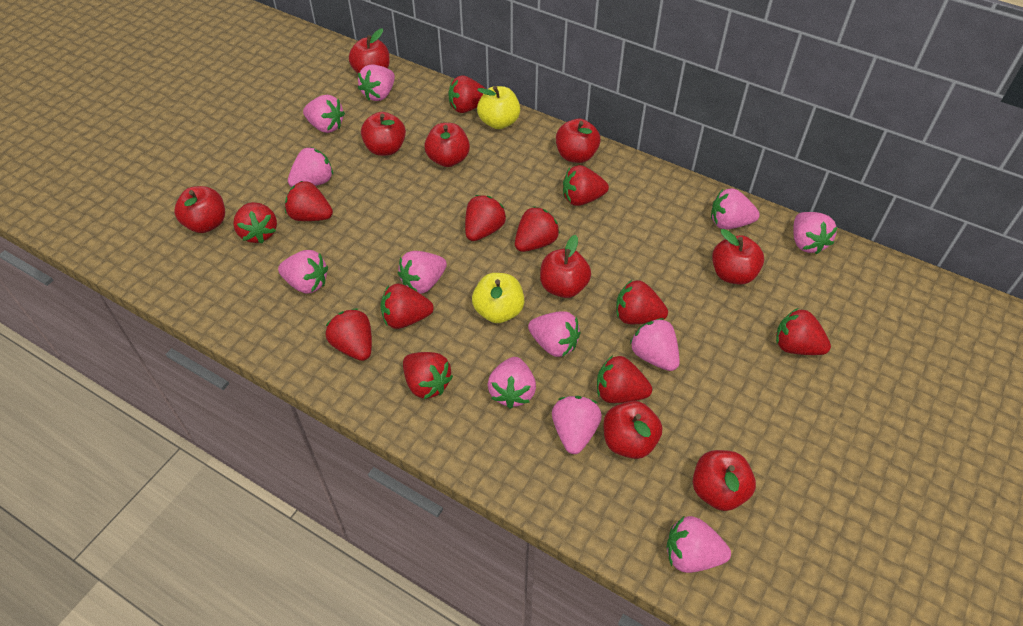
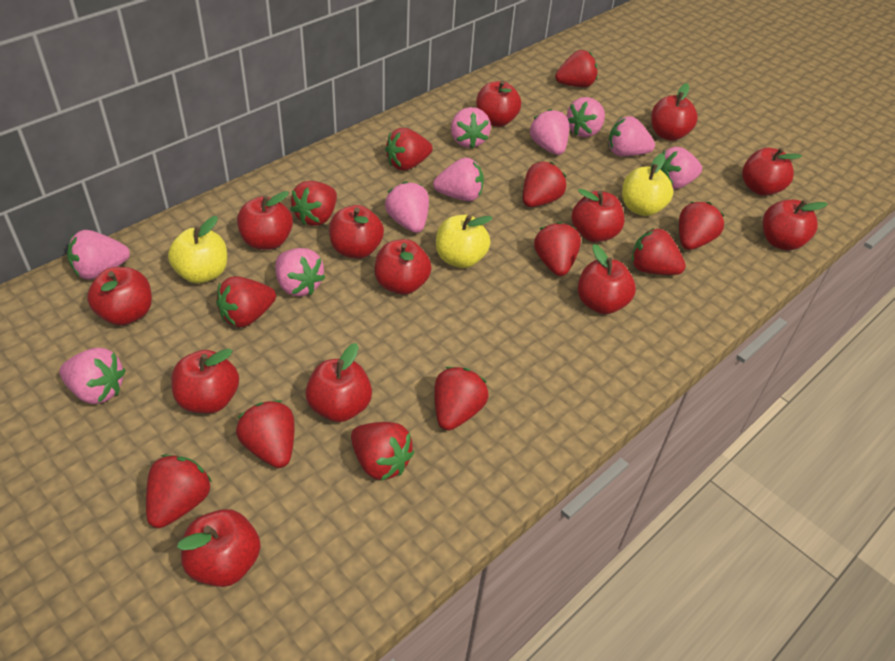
pink strawberry: 12 -> 10
red apple: 9 -> 13
yellow apple: 2 -> 3

